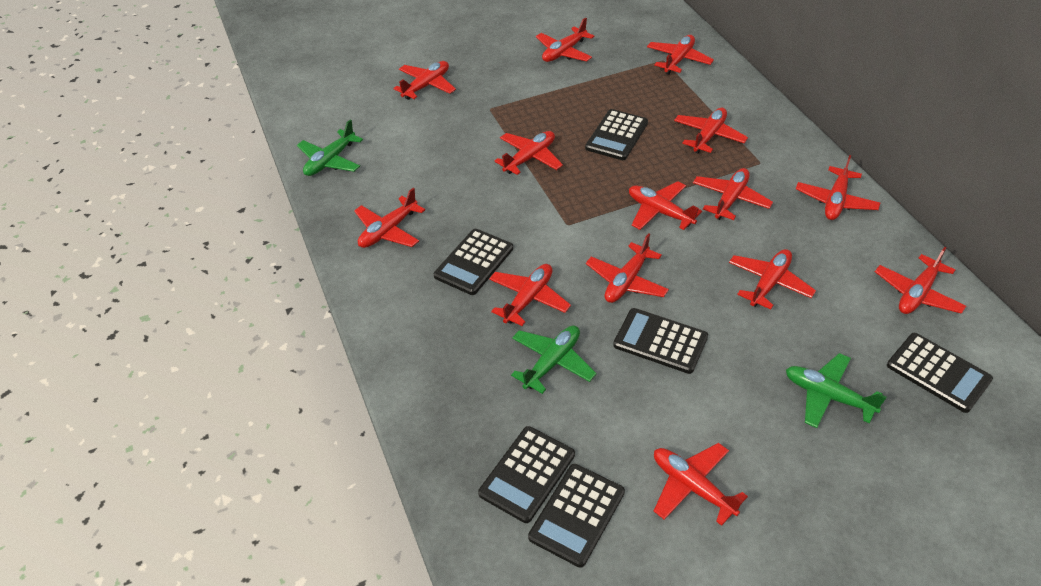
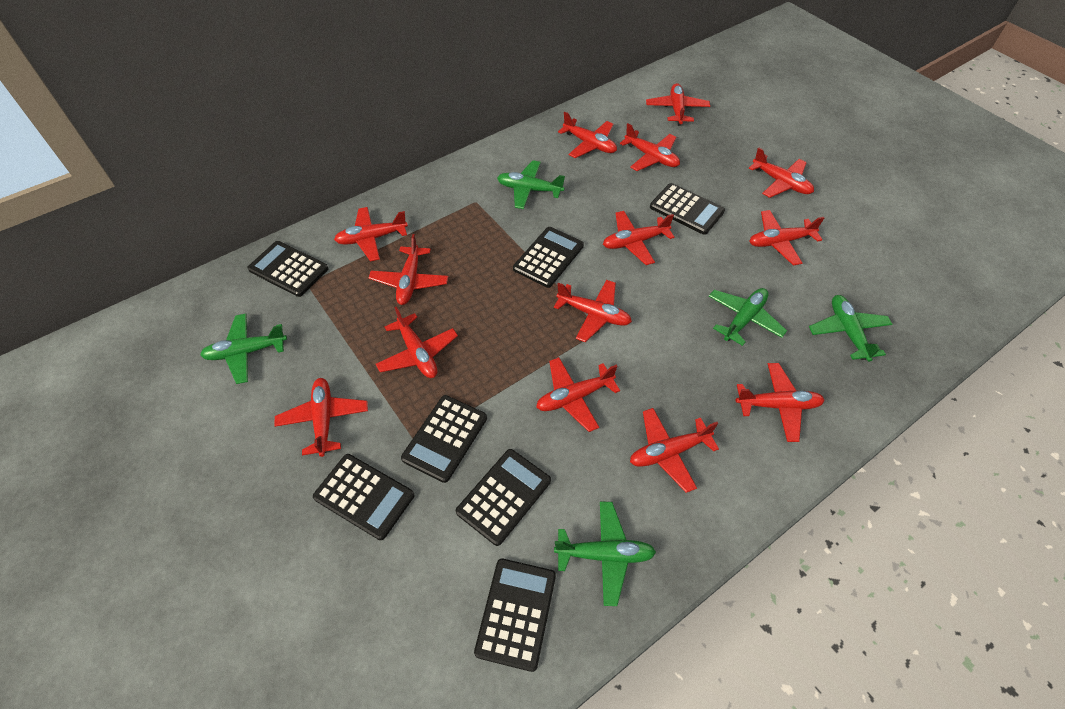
black calculator: 6 -> 7
green plane: 3 -> 5

